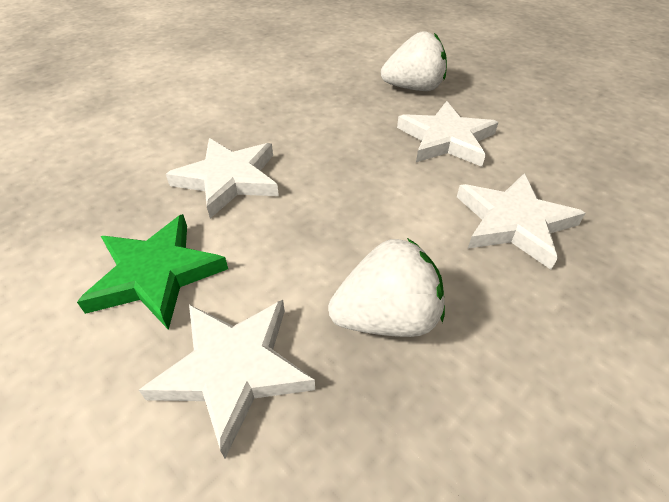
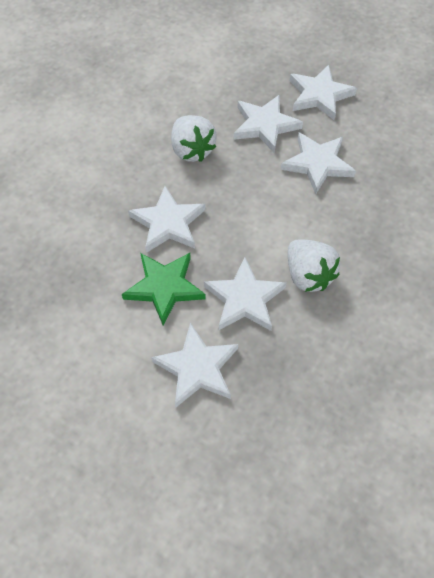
white star: 4 -> 6

